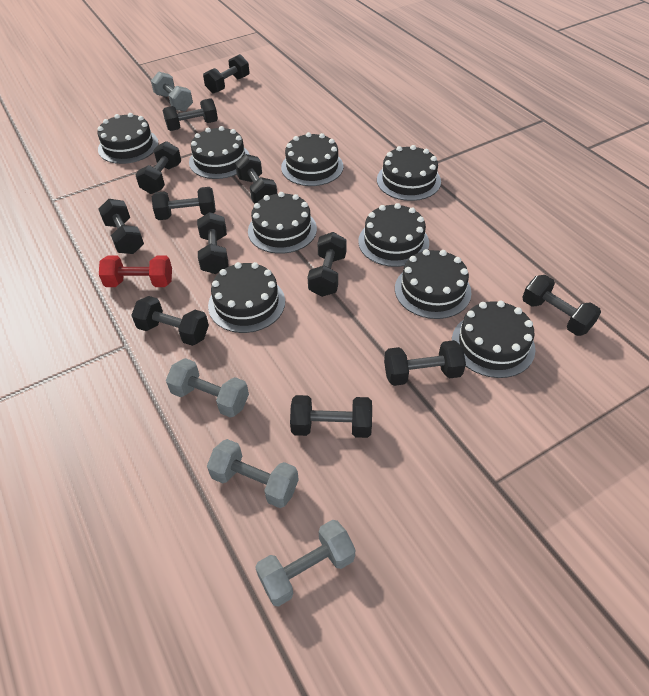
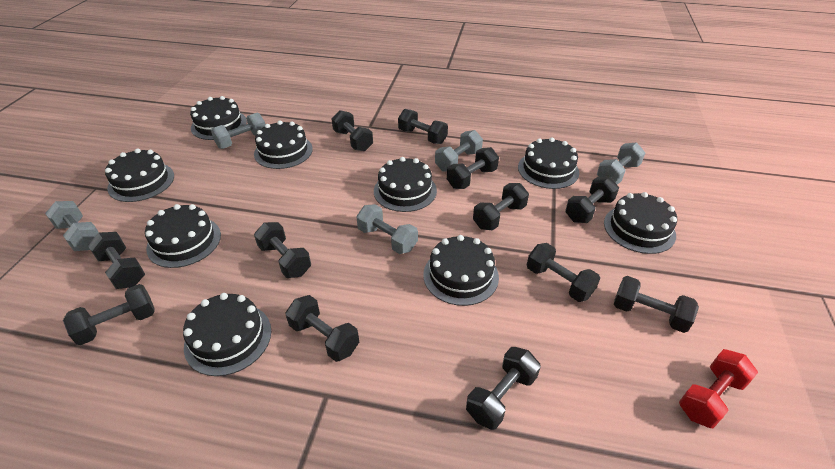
grey dumbbell: 4 -> 5

